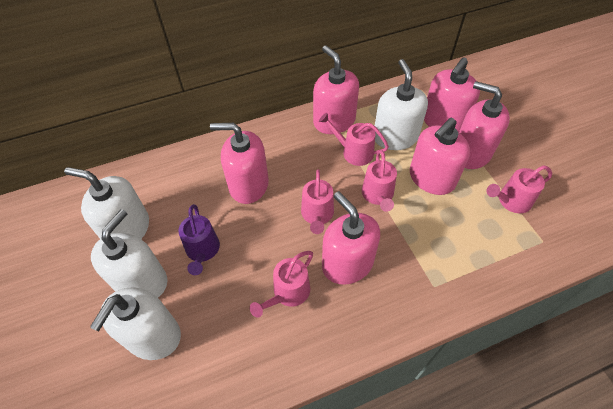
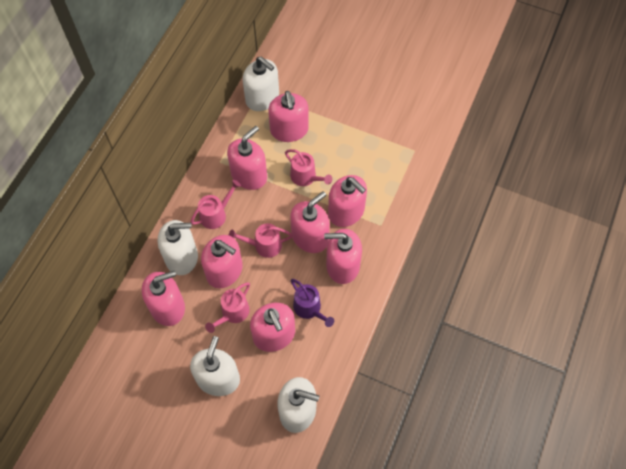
pink soap dispenser: 6 -> 8
pink watering can: 5 -> 4

